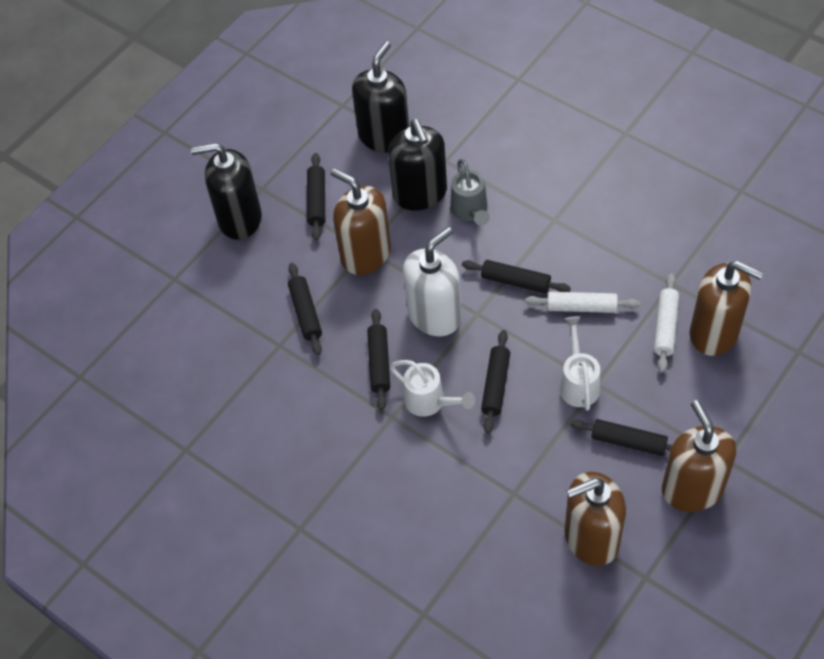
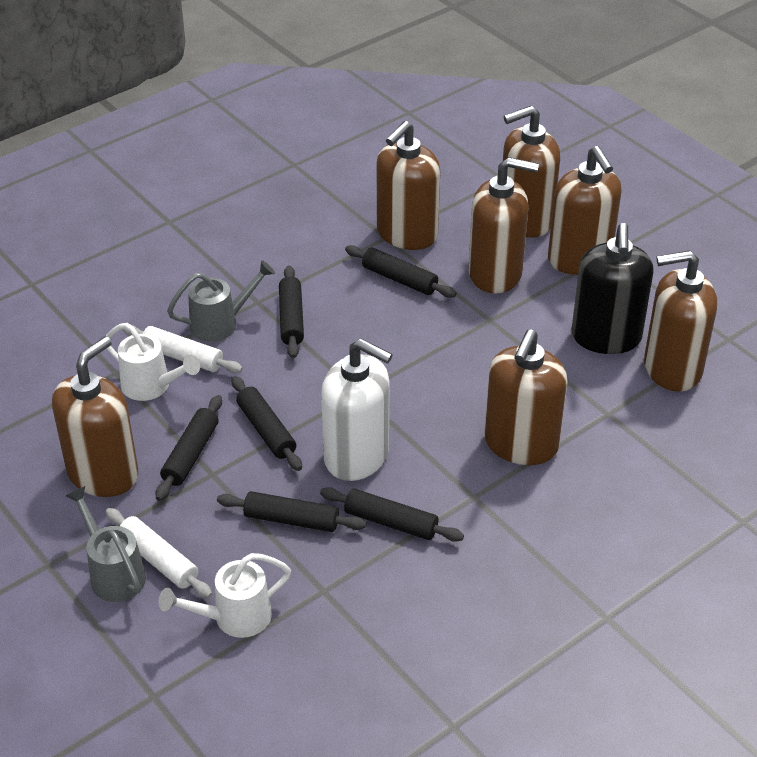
black soap dispenser: 3 -> 1
brown soap dispenser: 4 -> 7
grey watering can: 1 -> 2

